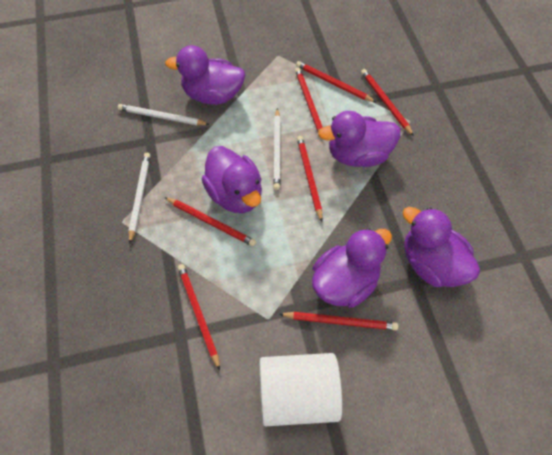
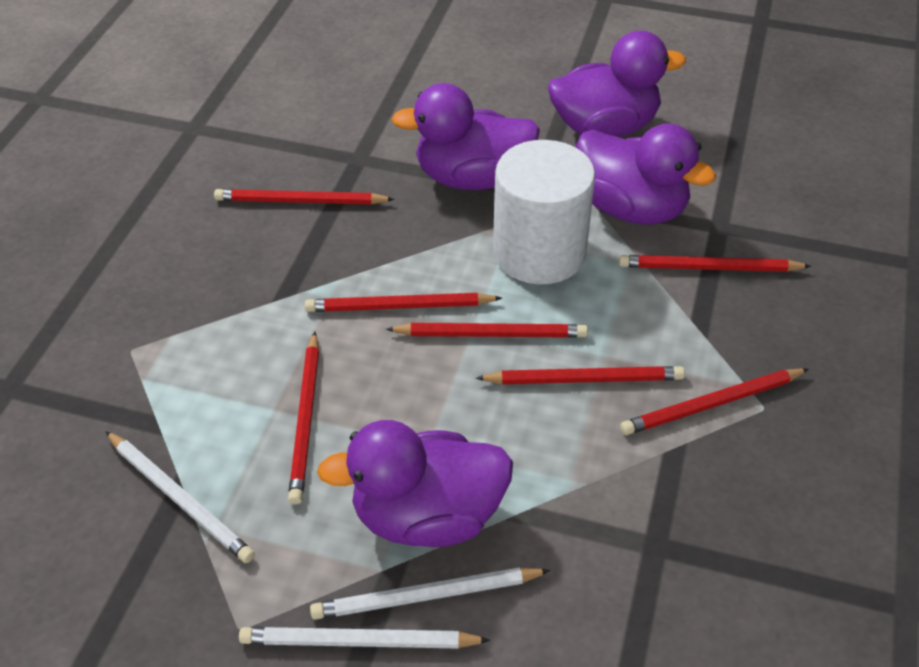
purple duck: 5 -> 4

